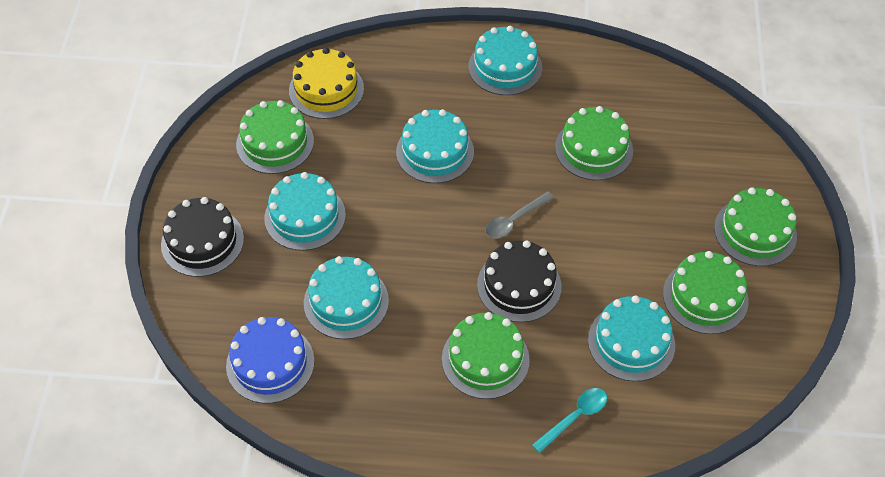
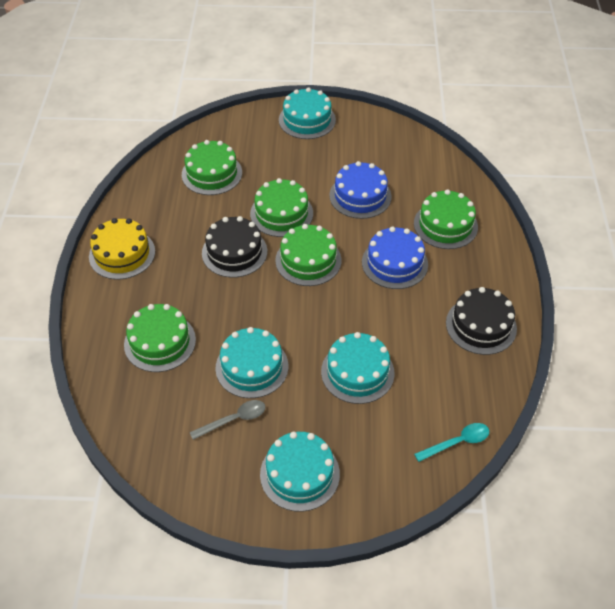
blue cake: 1 -> 2
turquoise cake: 5 -> 4

